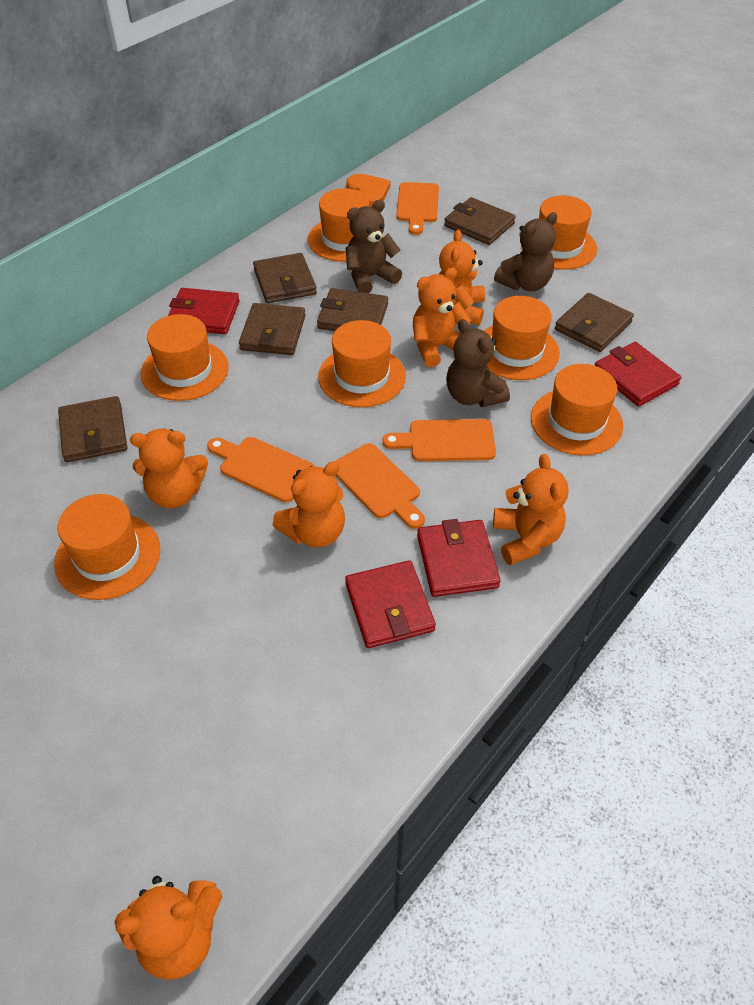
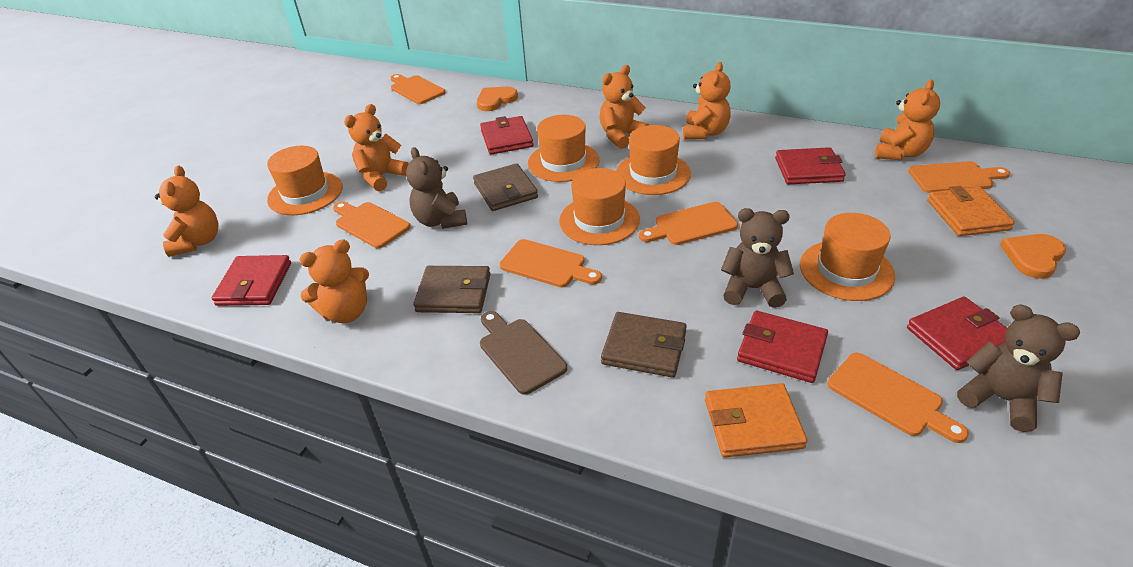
brown cutting board: 0 -> 1
brown wallet: 6 -> 3
orange cutting board: 4 -> 6
orange hat: 7 -> 5
orange heart: 1 -> 2
orange wallet: 0 -> 2
red wallet: 4 -> 5

